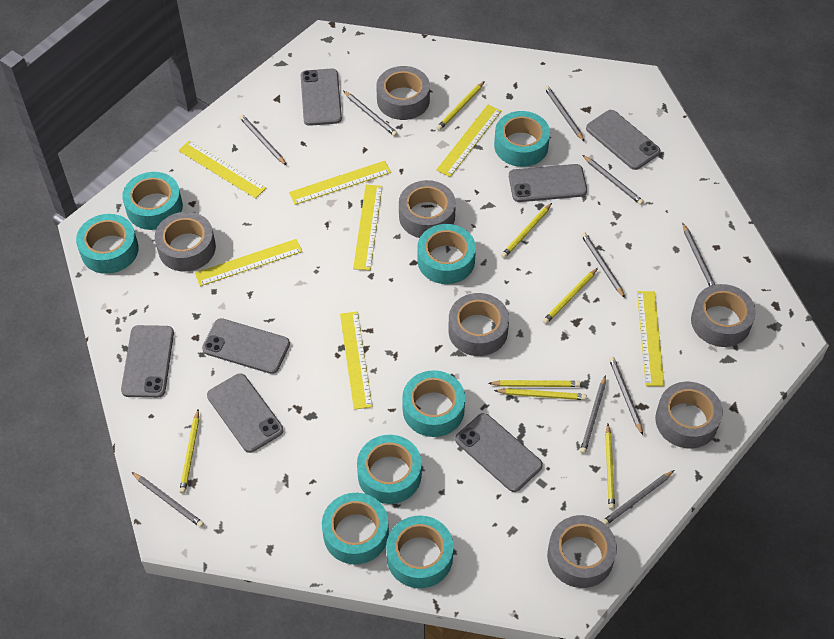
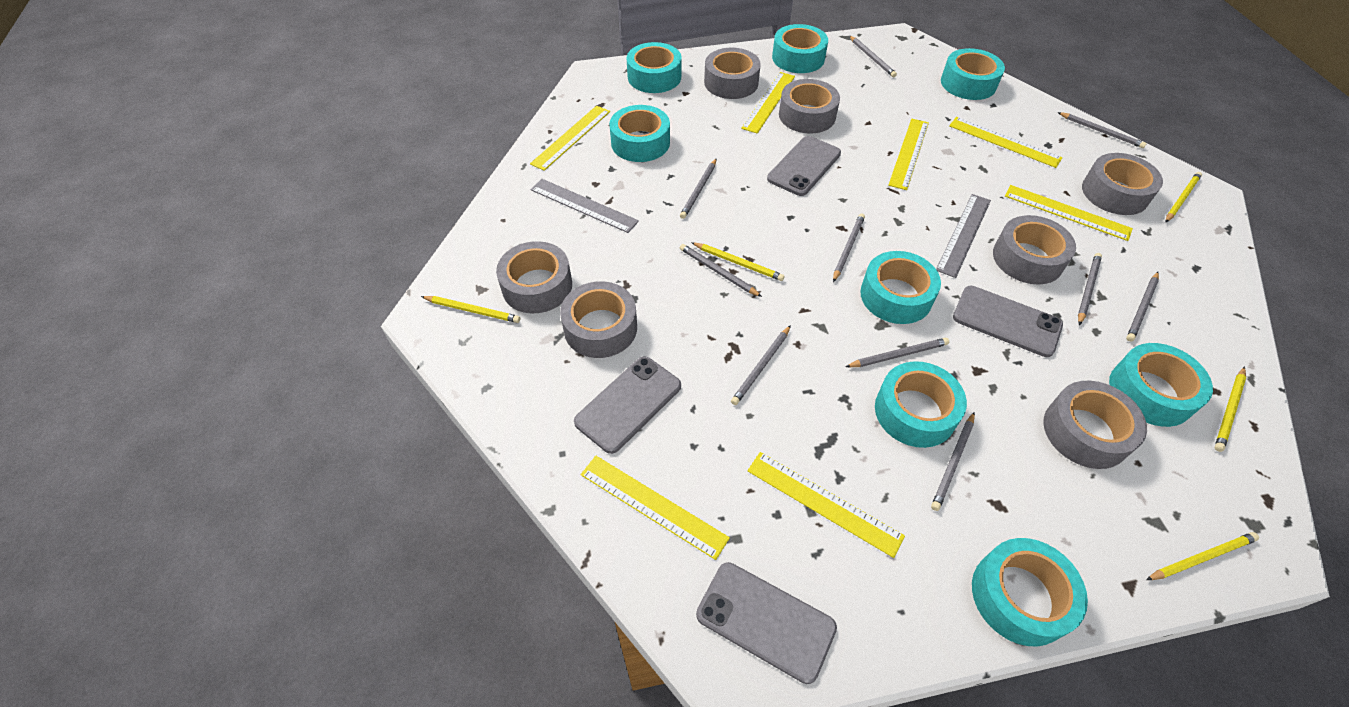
grey phone: 7 -> 4
grey ruler: 0 -> 2
yellow pencil: 7 -> 5

